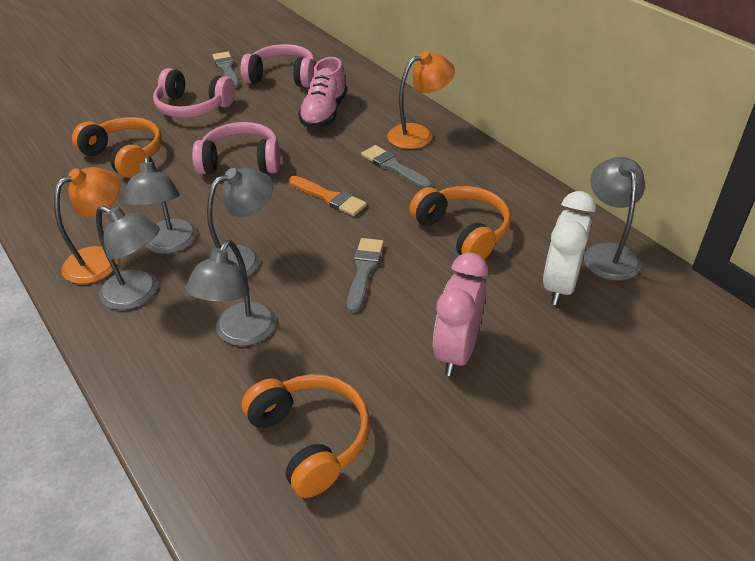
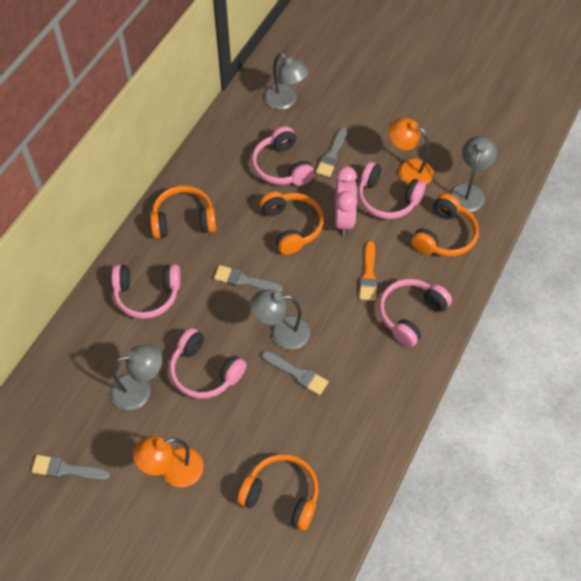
grey brush: 3 -> 4
grey lamp: 5 -> 4
orange headphones: 3 -> 4
pink headphones: 3 -> 5
pink shoe: 1 -> 0
white clock: 1 -> 0

